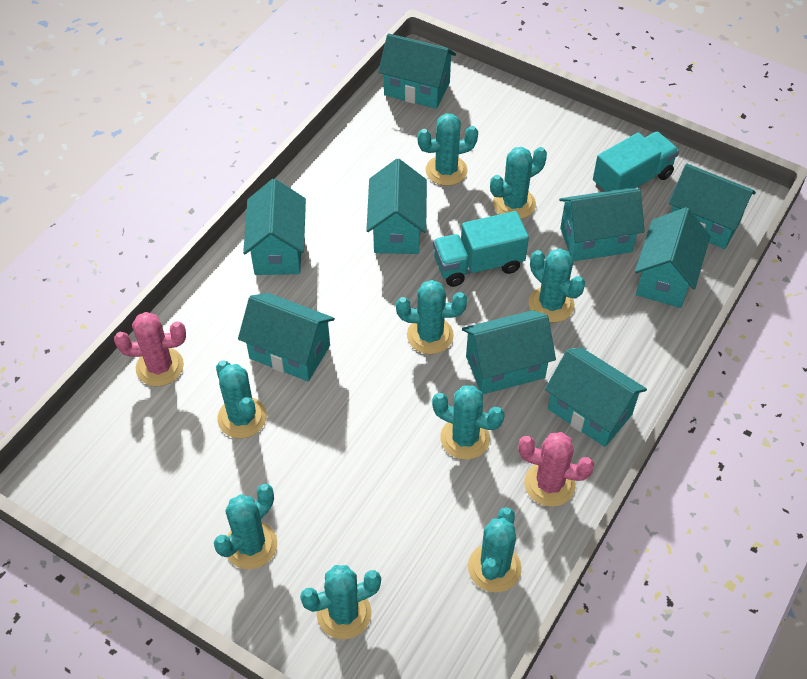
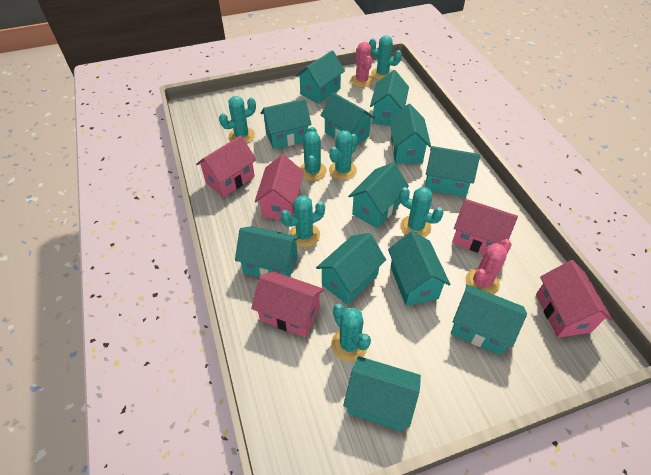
pink house: 0 -> 5
turquoise cactus: 9 -> 7
turquoise house: 9 -> 12
turquoise truck: 2 -> 0

